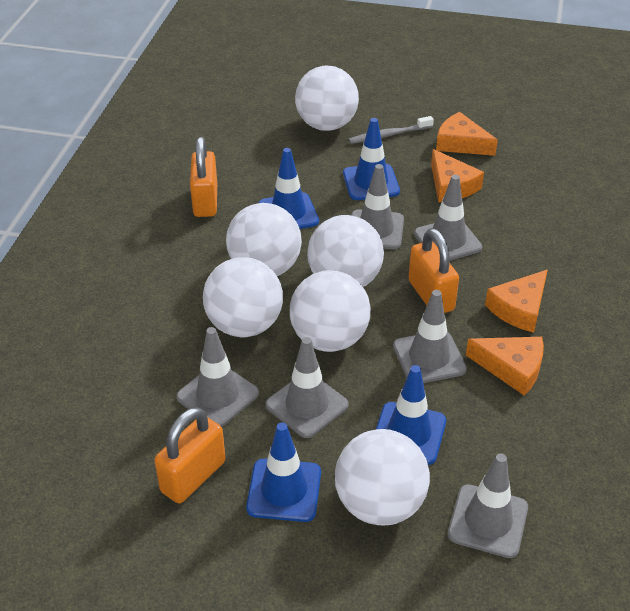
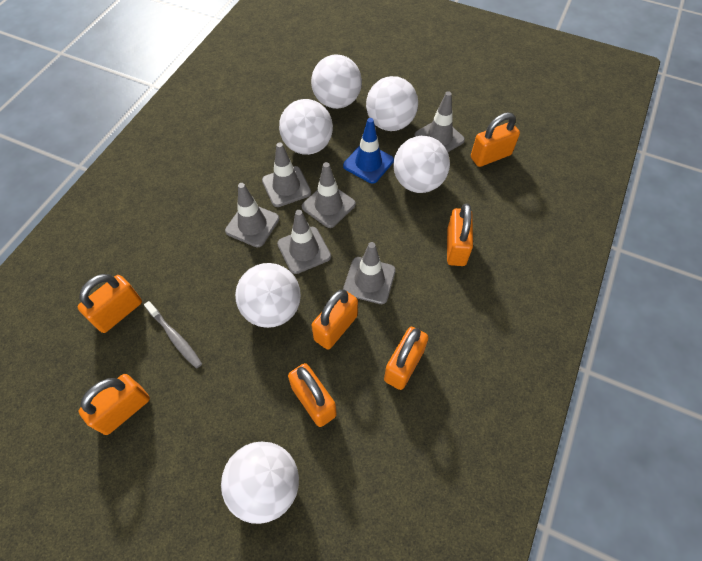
blue traffic cone: 4 -> 1
orange cheese: 4 -> 0
orange padlock: 3 -> 7

